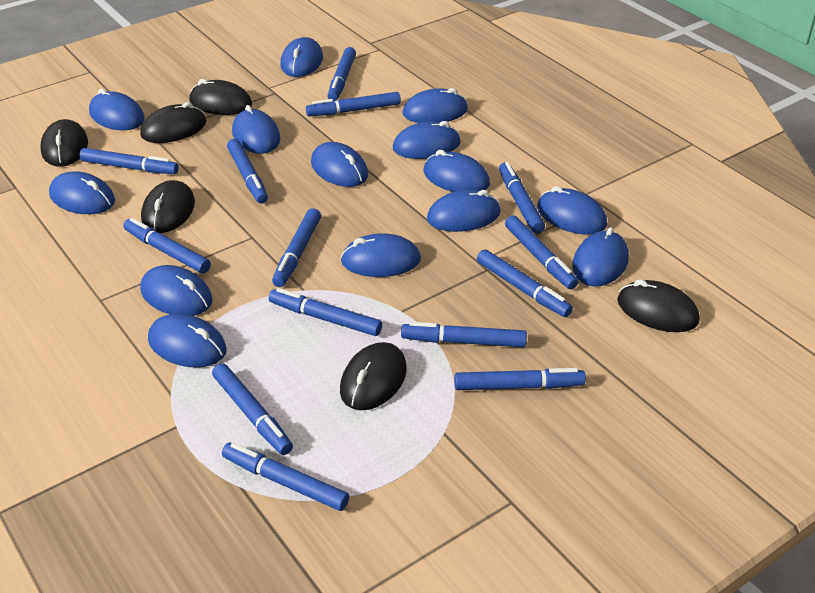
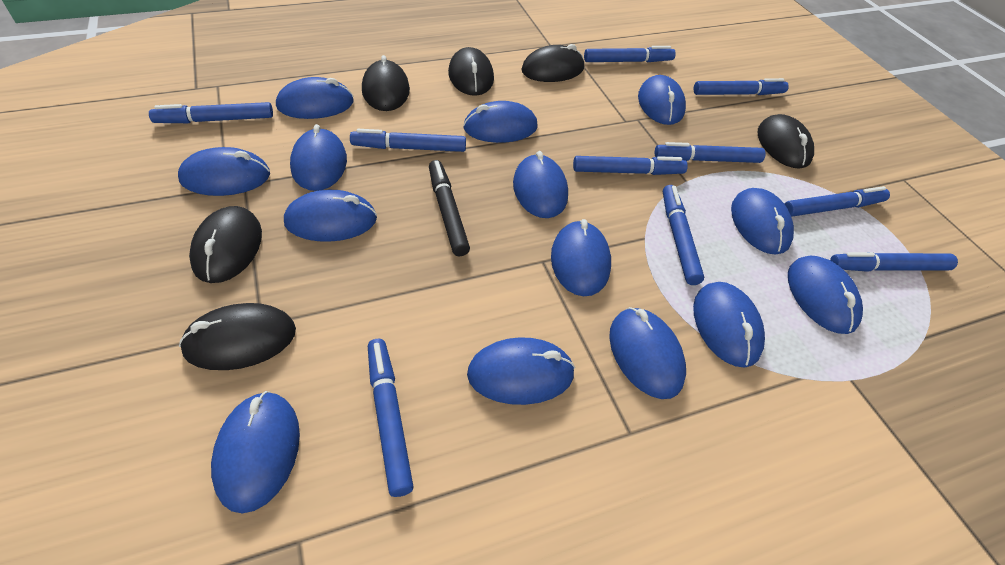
black marker: 0 -> 1
blue marker: 14 -> 10

